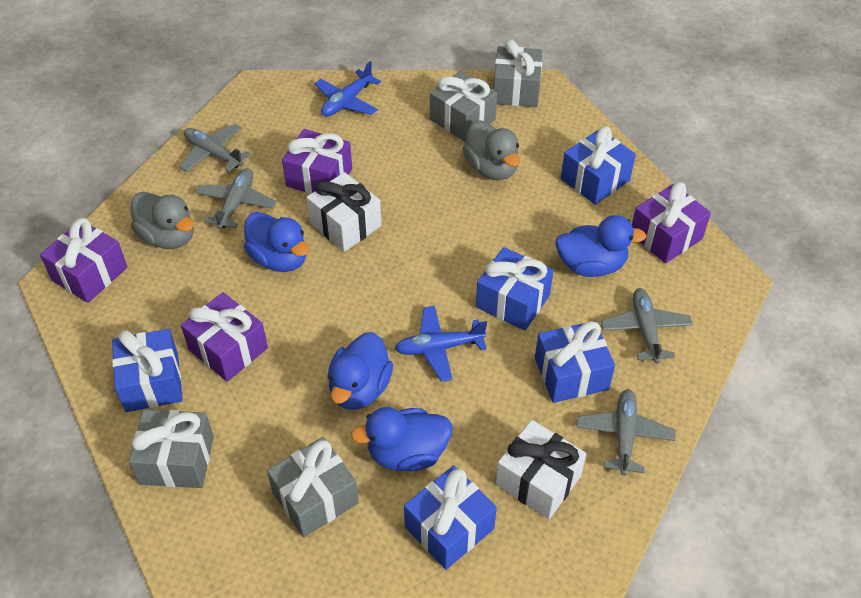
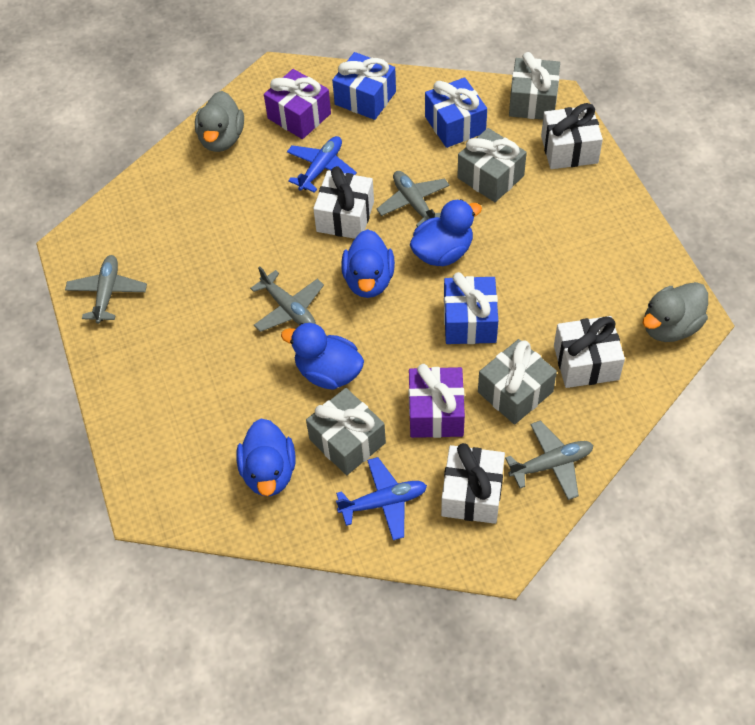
blue gift: 5 -> 3
purple gift: 4 -> 2
white gift: 2 -> 4

